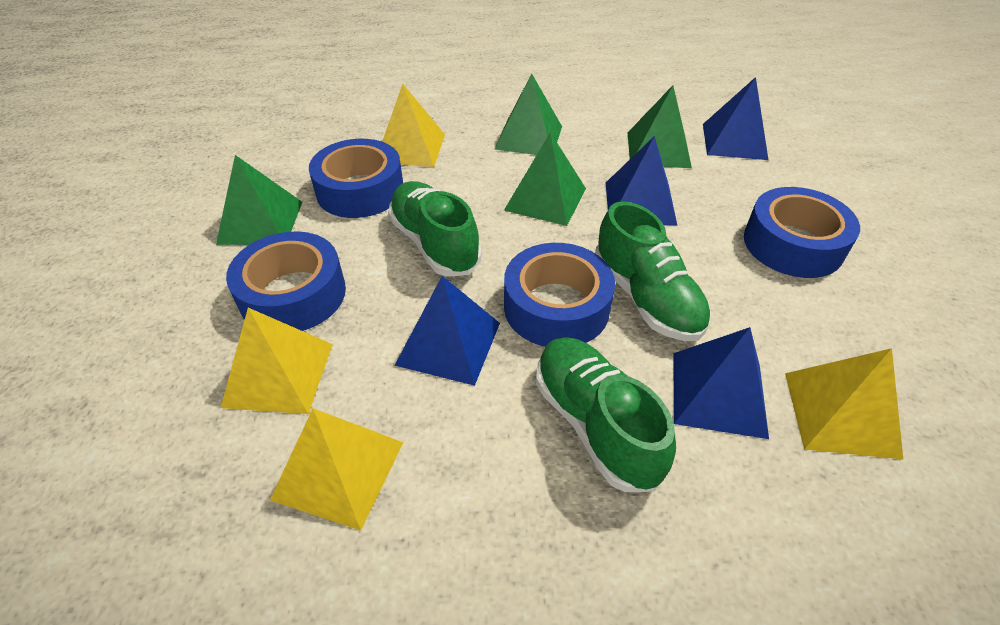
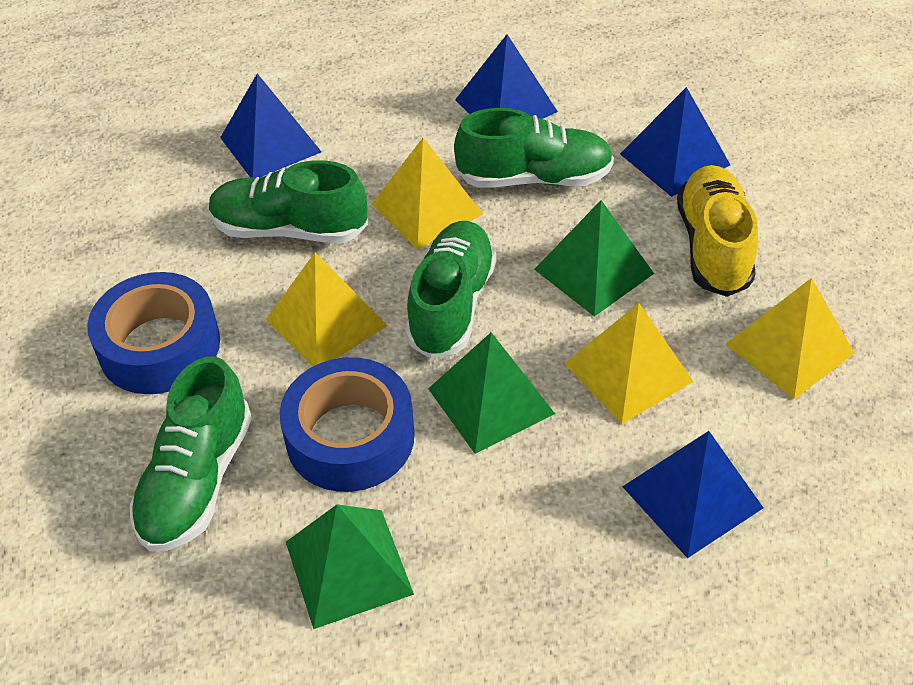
blue tape: 4 -> 2
green pyramid: 4 -> 3
green shoe: 3 -> 4
yellow shoe: 0 -> 1

